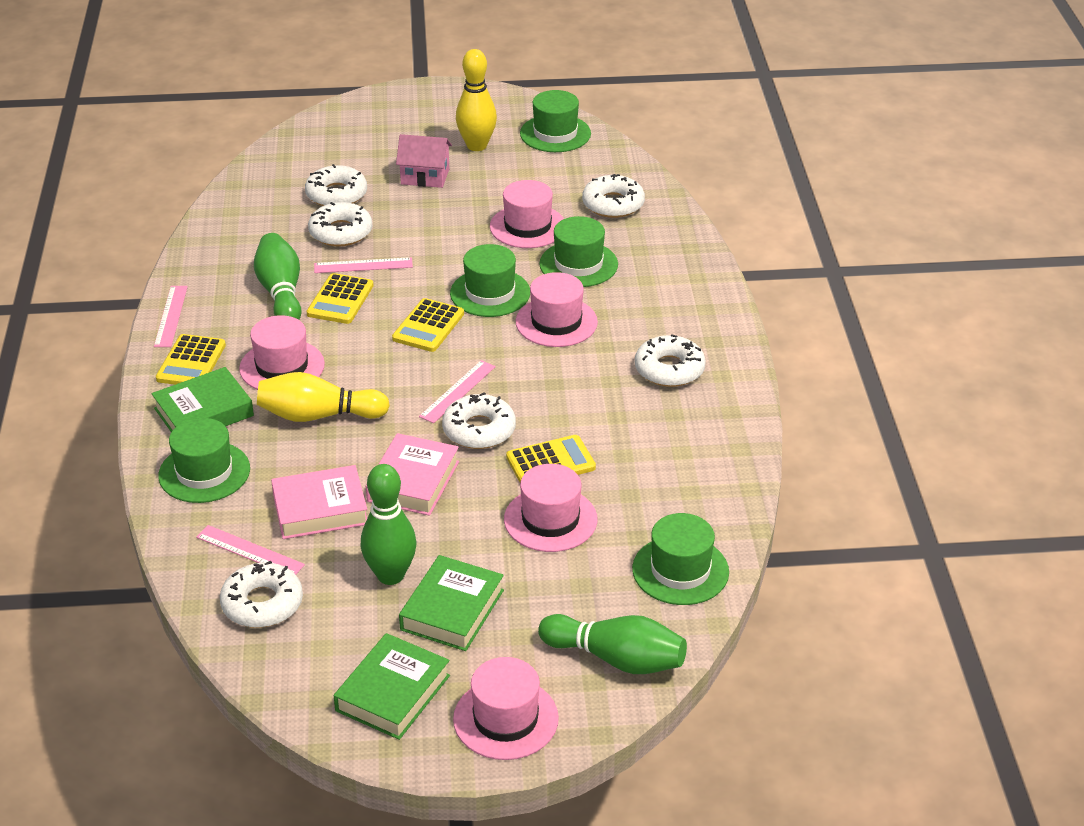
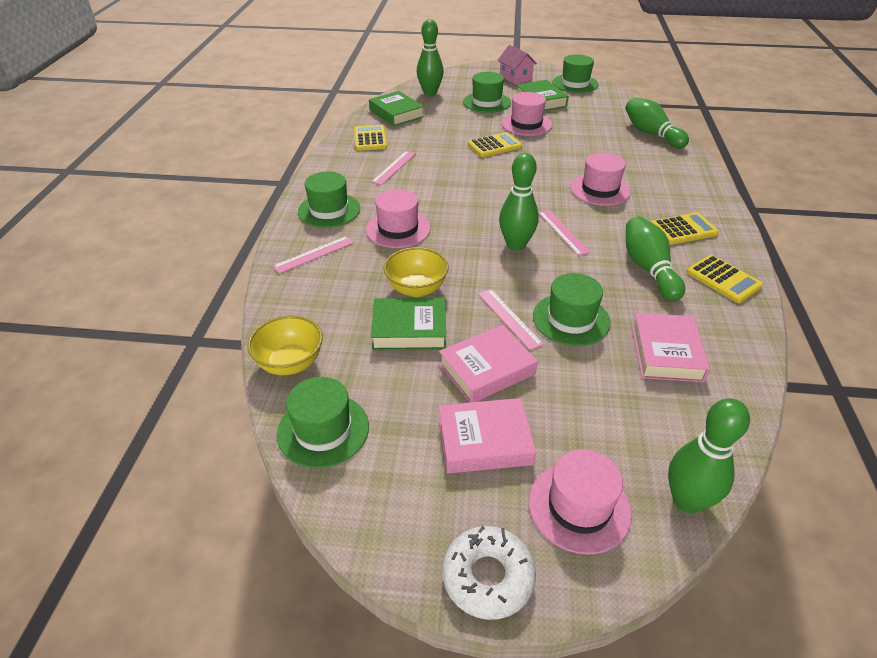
green bowling pin: 3 -> 5
pink book: 2 -> 3
pink hat: 5 -> 4
white donut: 6 -> 1
yellow bowl: 0 -> 2
yellow bowling pin: 2 -> 0

